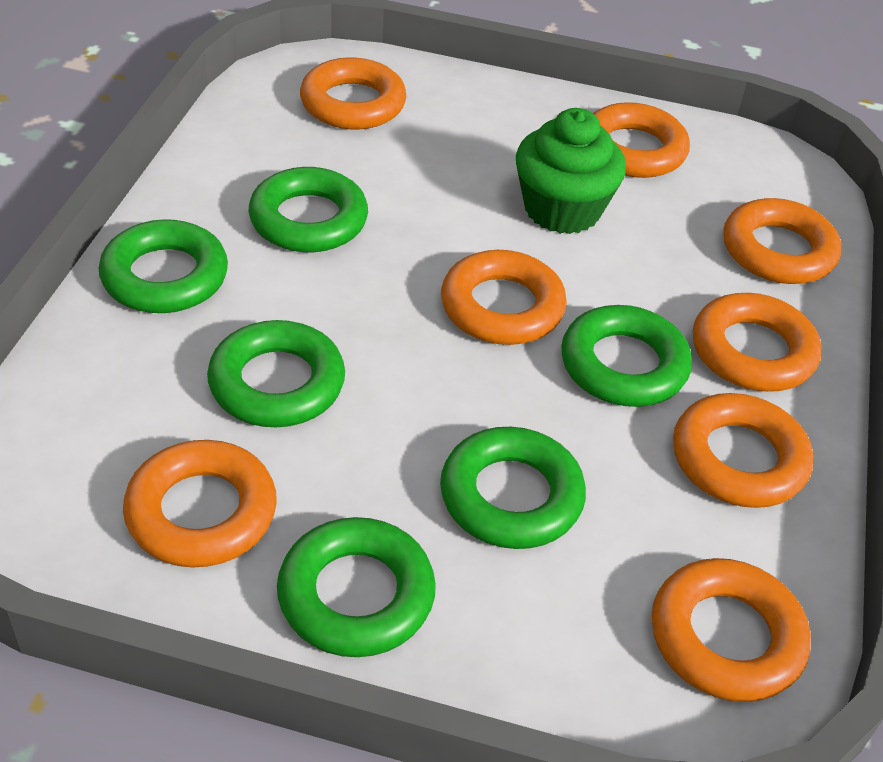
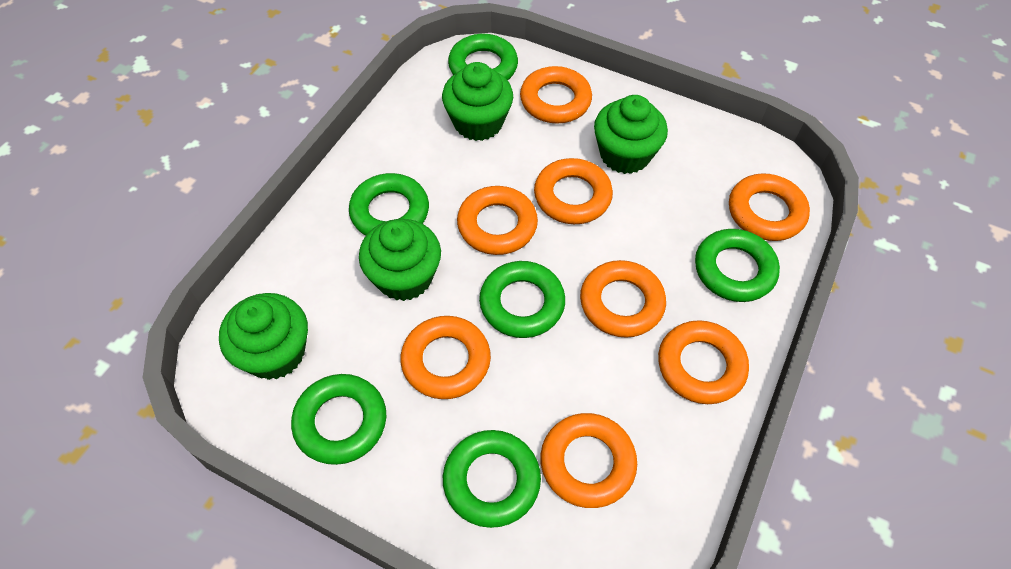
green cupcake: 1 -> 4

